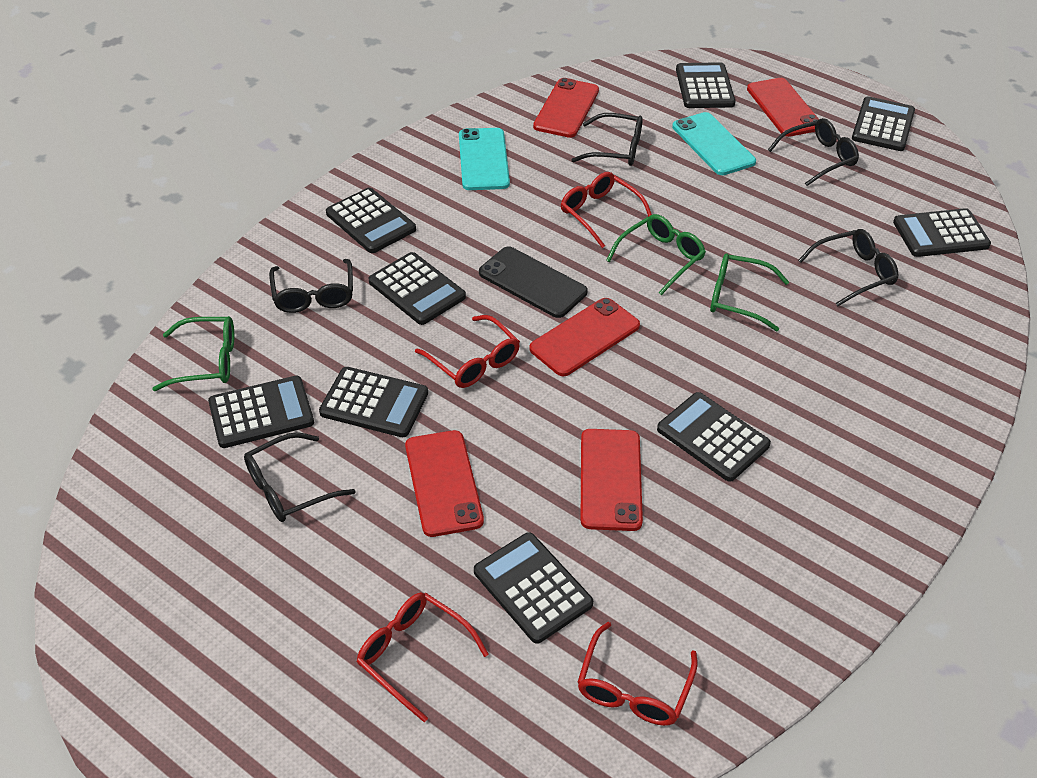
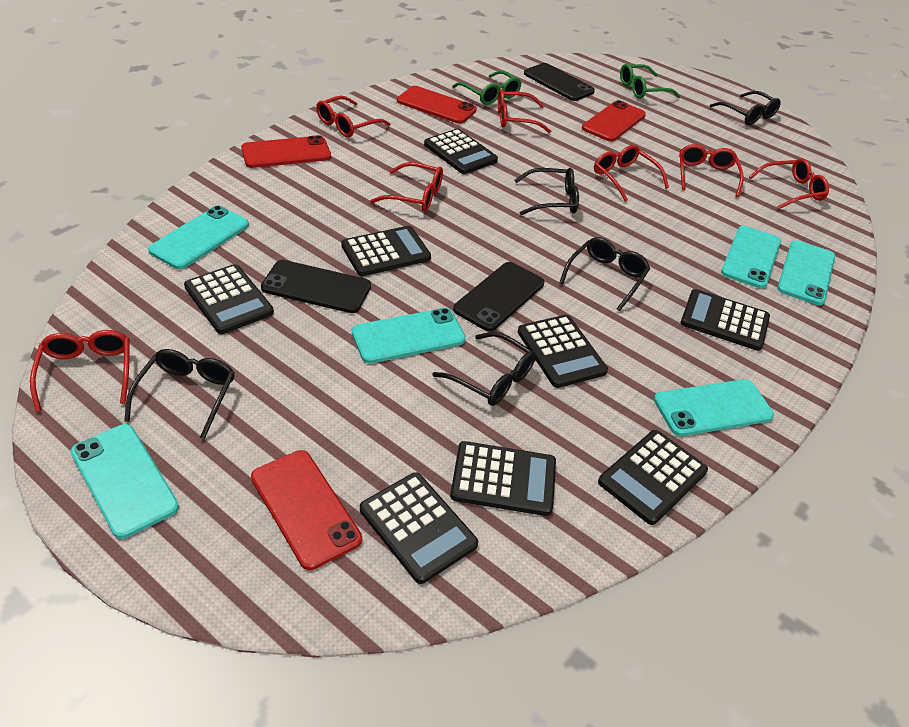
black calculator: 9 -> 8
black phone: 1 -> 3
green glasses: 3 -> 2
red glasses: 4 -> 7
red phone: 5 -> 4
turquoise phone: 2 -> 6

